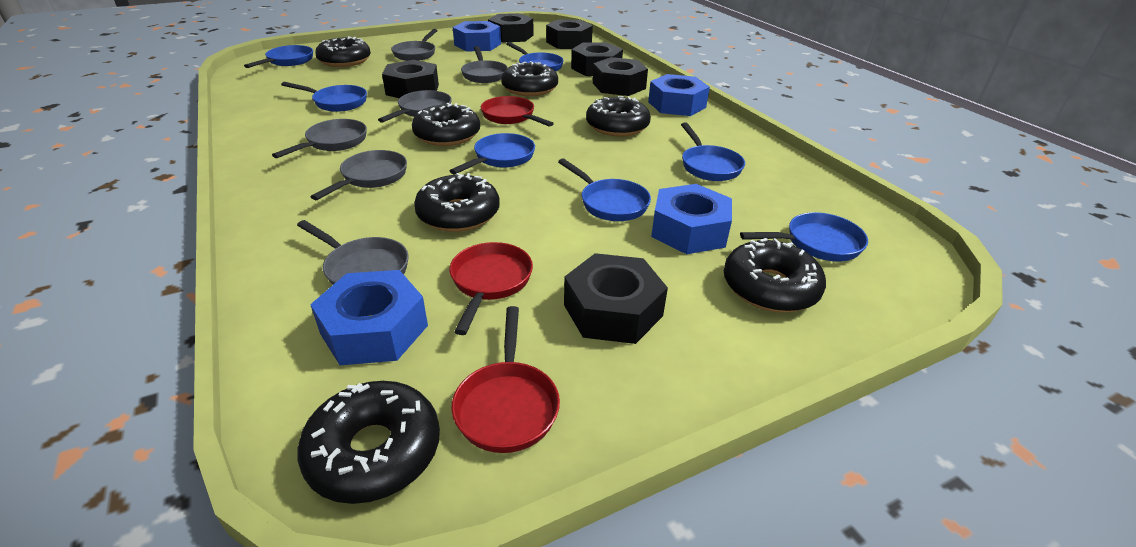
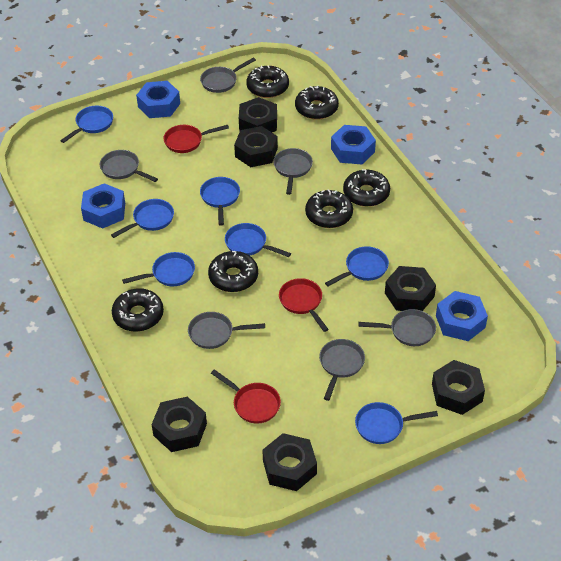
black donut: 7 -> 6

